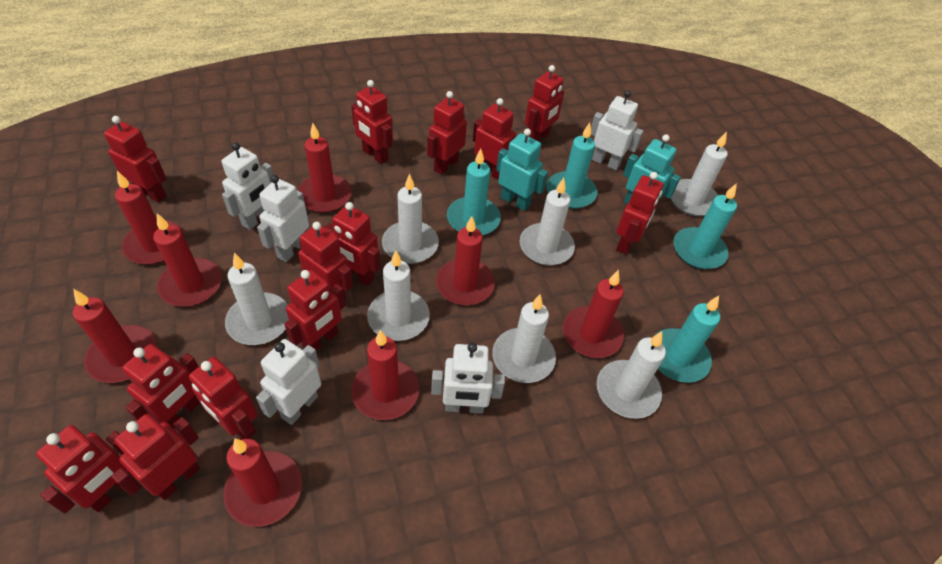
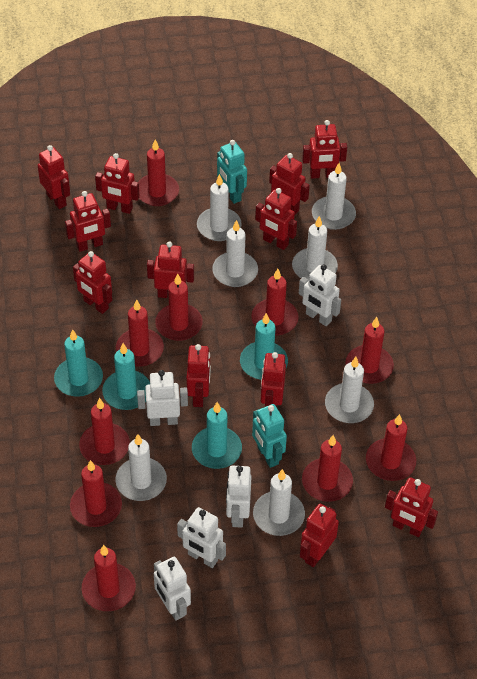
red candle: 8 -> 10
red robot: 13 -> 12

